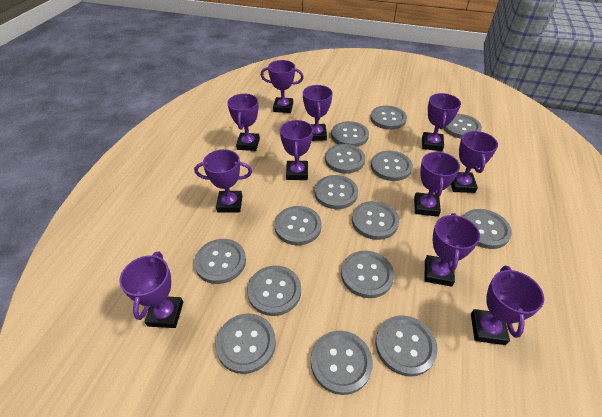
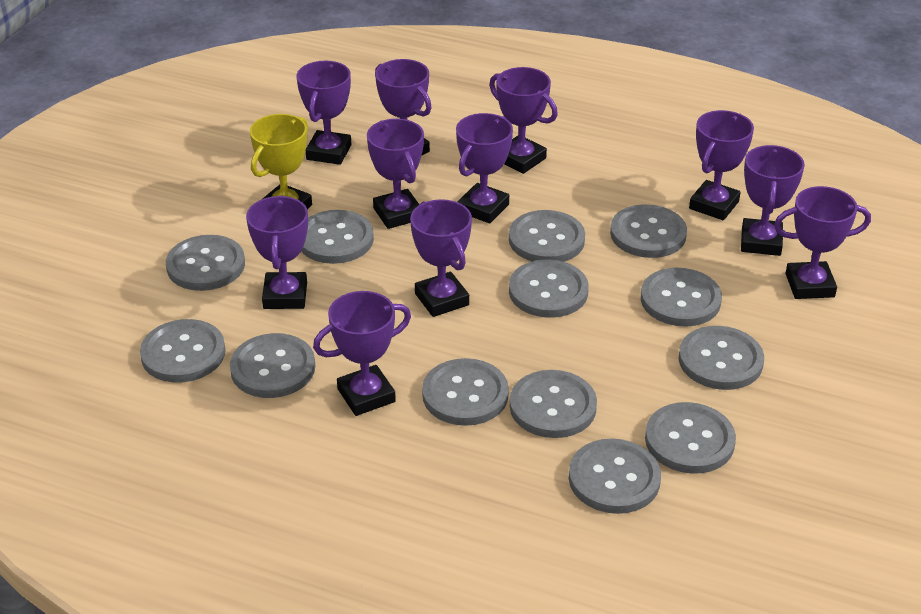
grey button: 15 -> 13
yellow trophy: 0 -> 1

